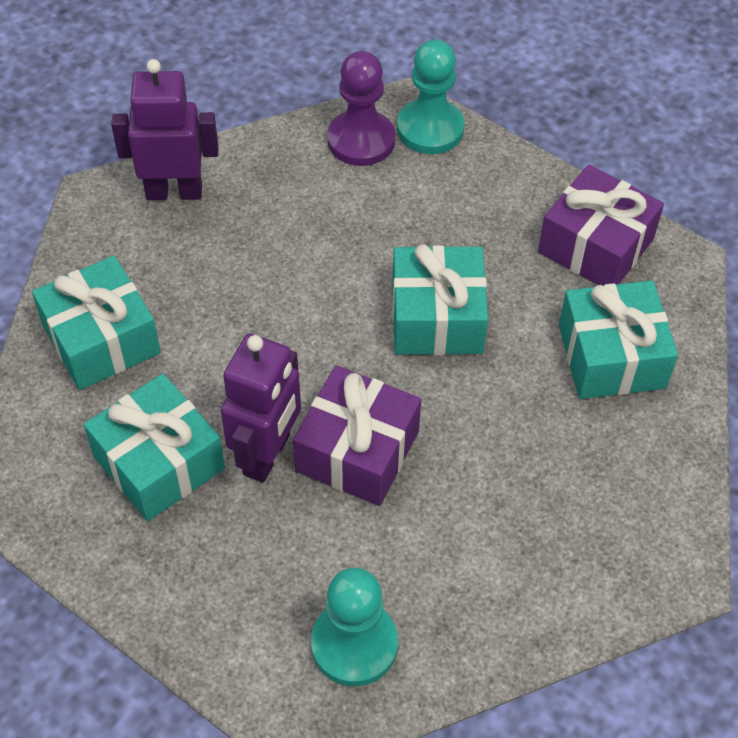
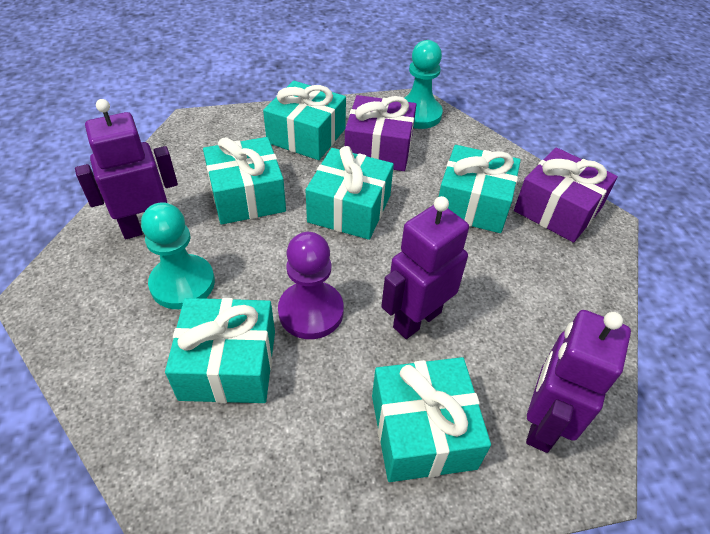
purple robot: 2 -> 3
turquoise gift: 4 -> 6

